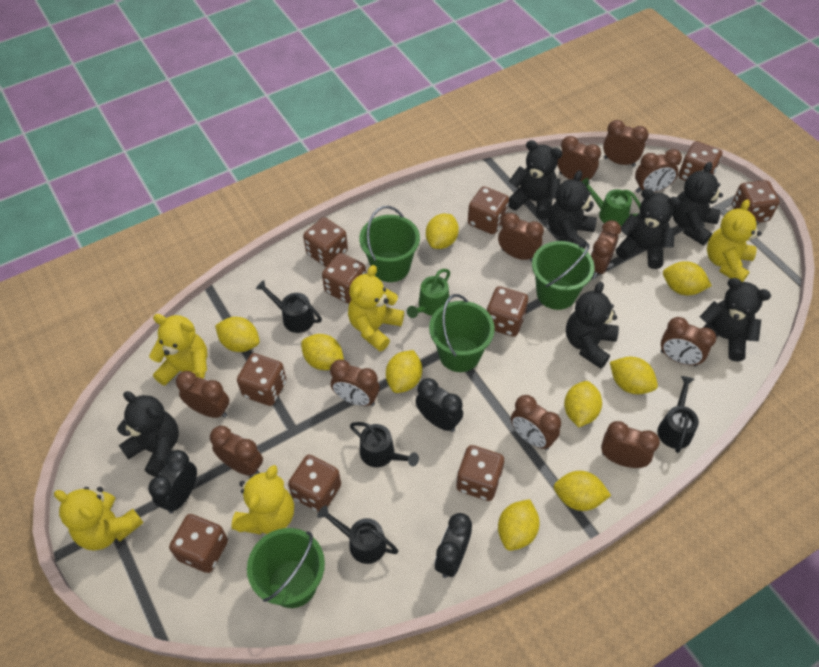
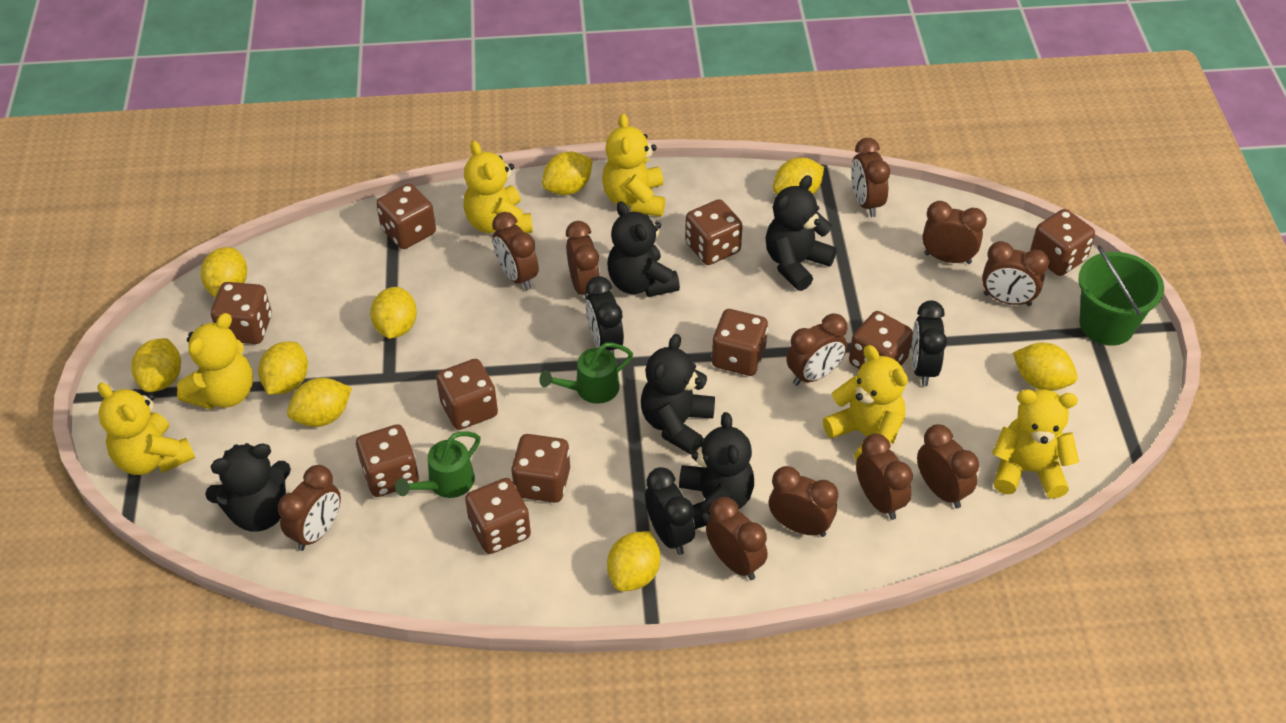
black teddy bear: 7 -> 5
black watering can: 4 -> 0
green bucket: 4 -> 1
yellow teddy bear: 5 -> 6

